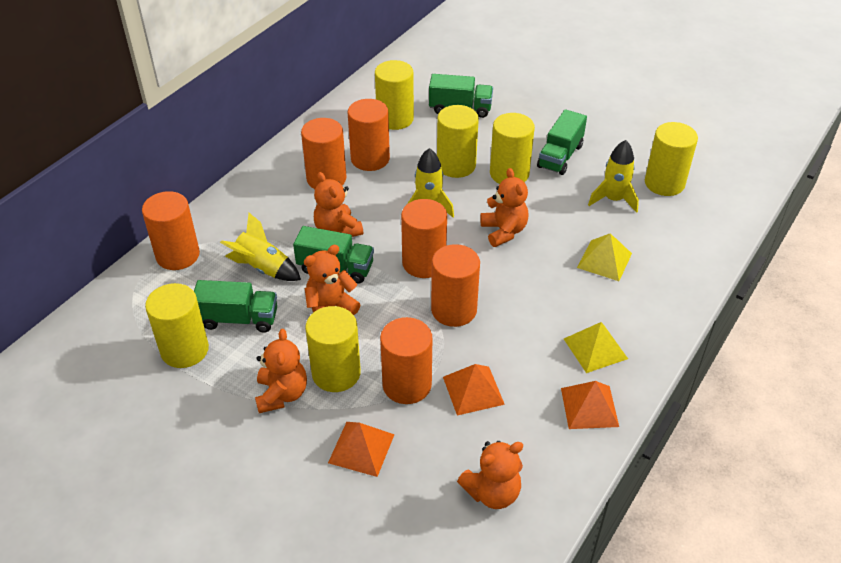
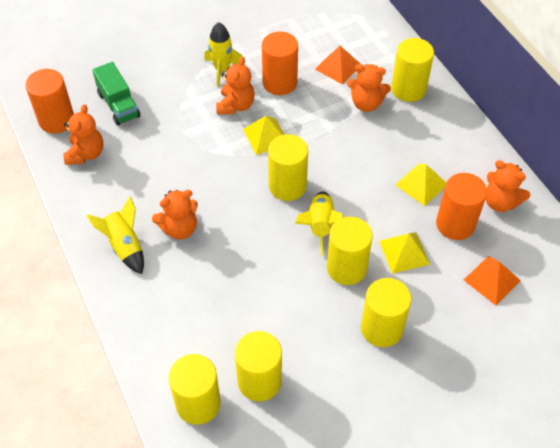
green truck: 4 -> 1
orange cylinder: 6 -> 3
orange pyramid: 3 -> 2
yellow pyramid: 2 -> 3

